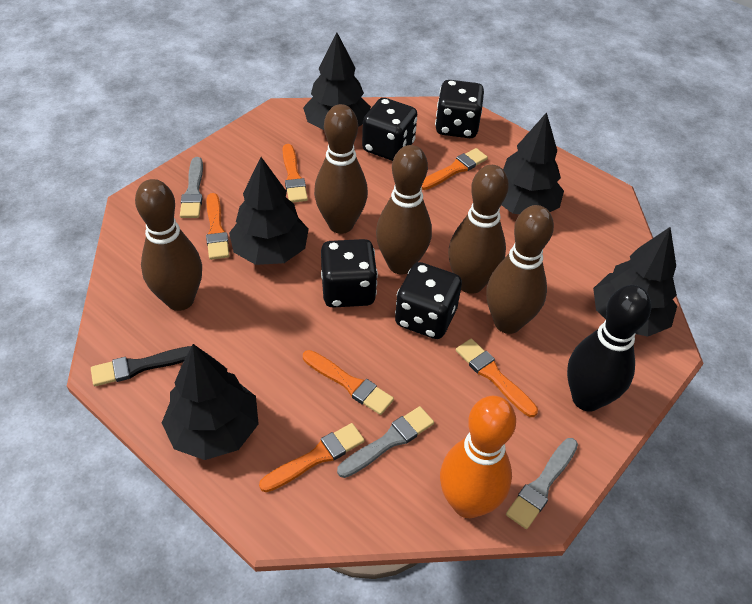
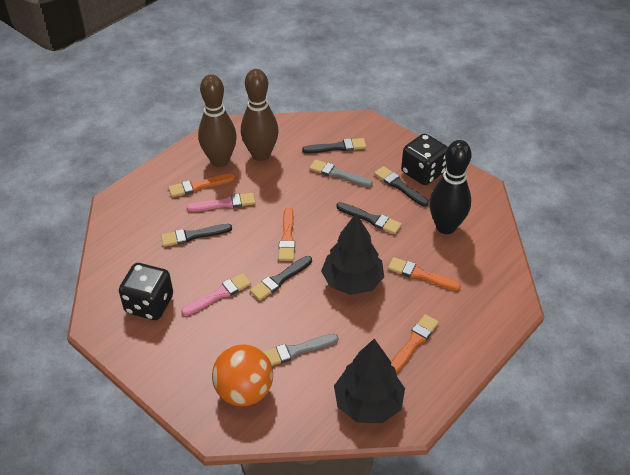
black brush: 1 -> 5
black dice: 4 -> 2
black tree: 5 -> 2
brown bowling pin: 5 -> 2
grey brush: 3 -> 2
orange ball: 0 -> 1
orange bowling pin: 1 -> 0
orange brush: 6 -> 4
pink brush: 0 -> 2

